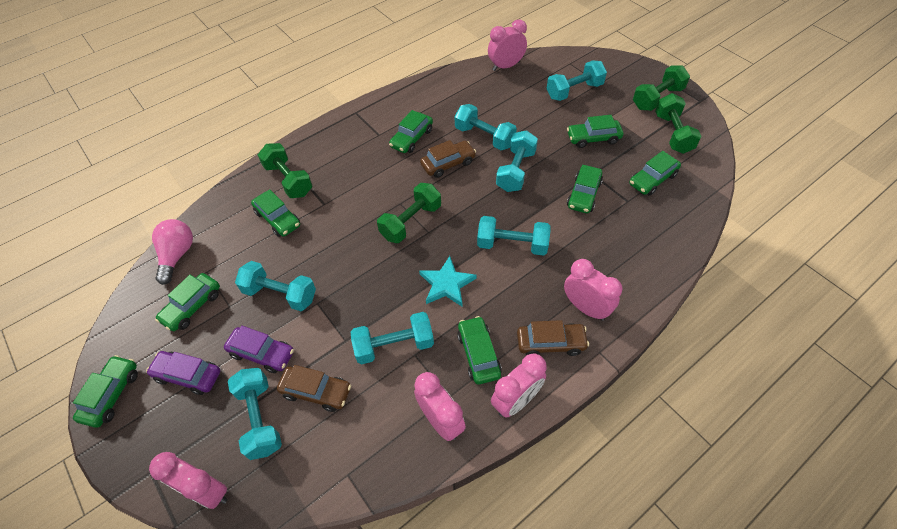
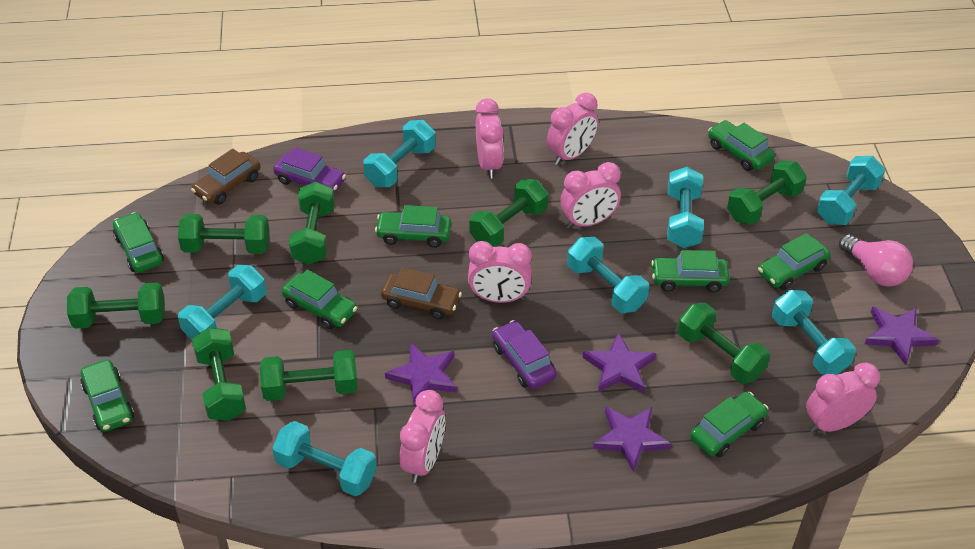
brown car: 3 -> 2
green dumbbell: 4 -> 8
pink clock: 5 -> 6
purple star: 0 -> 4
turquoise star: 1 -> 0

